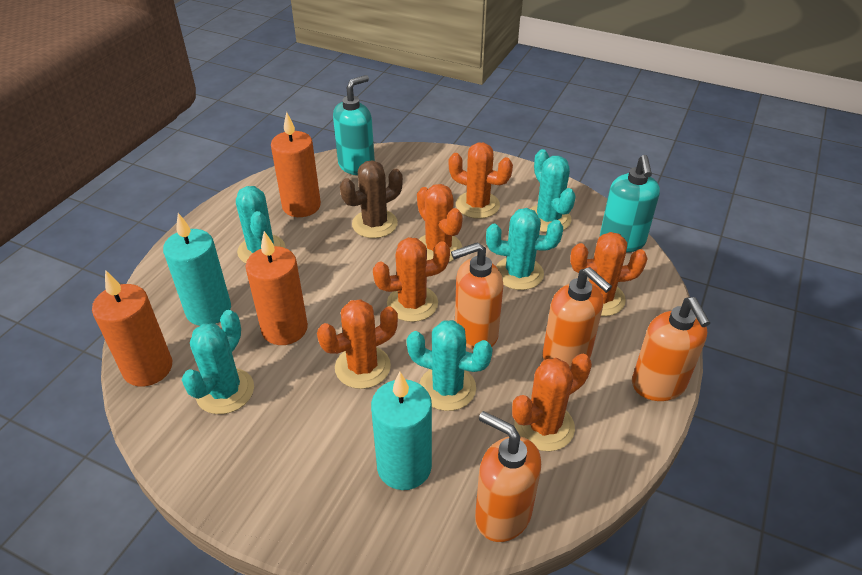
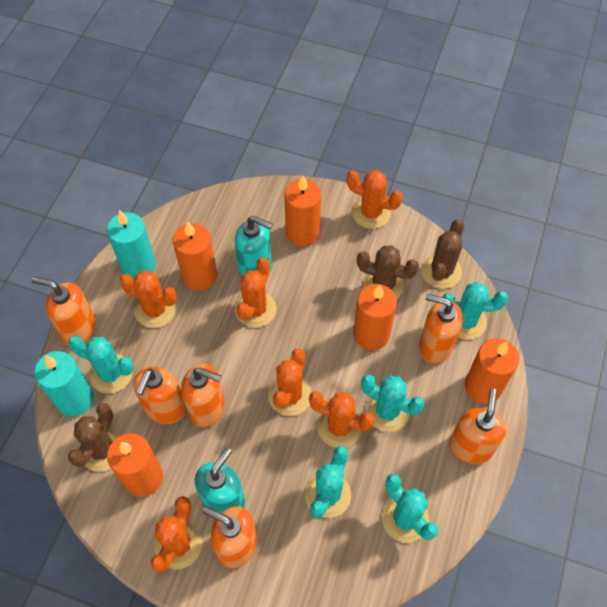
brown cactus: 1 -> 3
orange candle: 3 -> 5
orange soap dispenser: 4 -> 6

